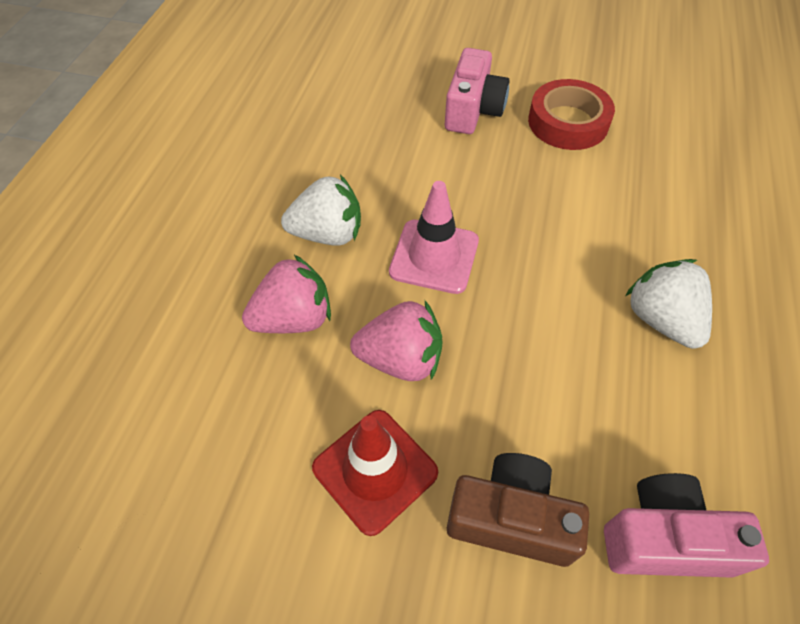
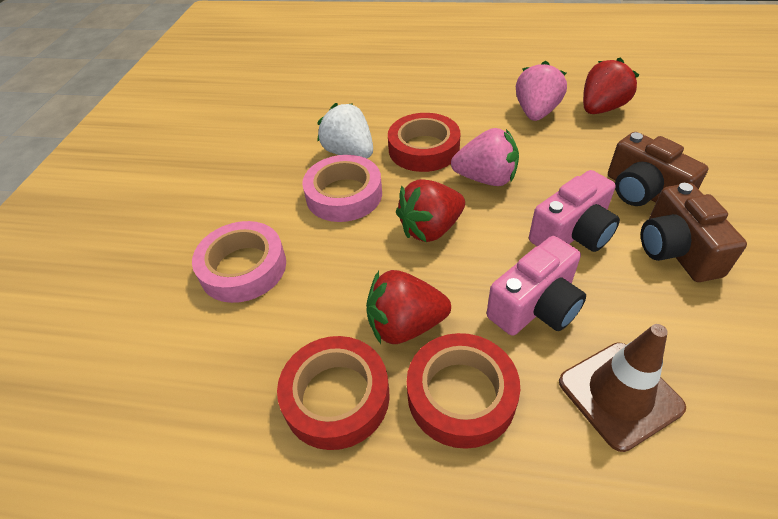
brown camera: 1 -> 2
brown traffic cone: 0 -> 1
pink tape: 0 -> 2
pink traffic cone: 1 -> 0
red strawberry: 0 -> 3
red tape: 1 -> 3
red traffic cone: 1 -> 0
white strawberry: 2 -> 1

